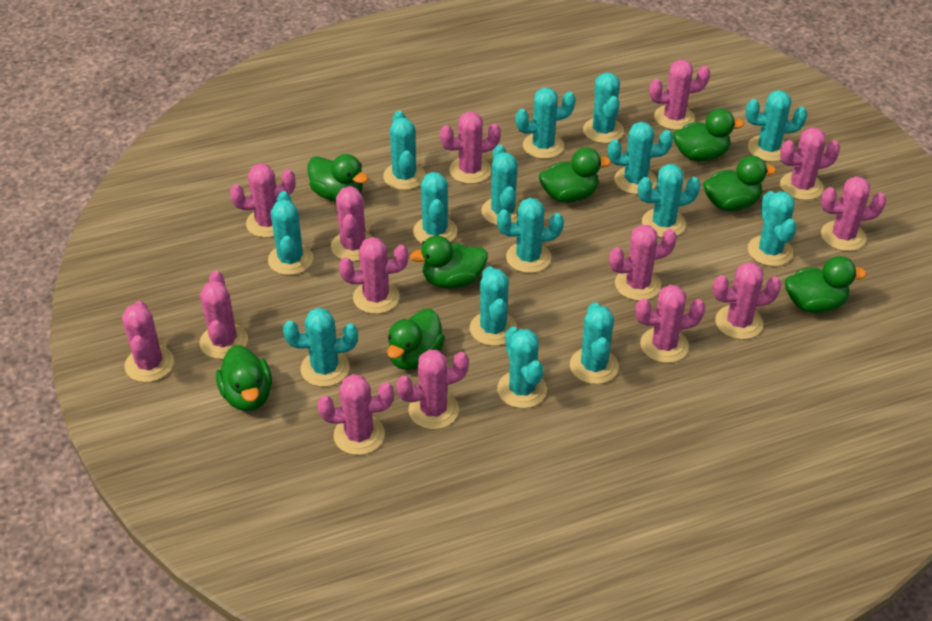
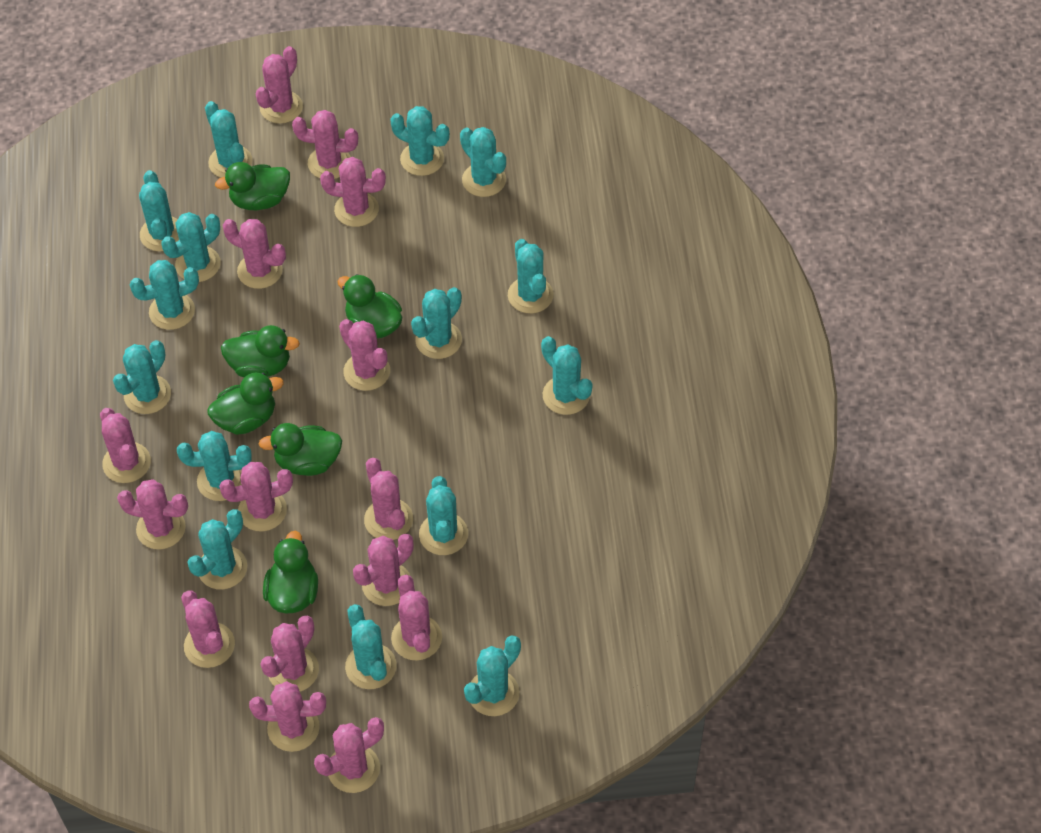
green duck: 8 -> 6
pink cactus: 14 -> 15

